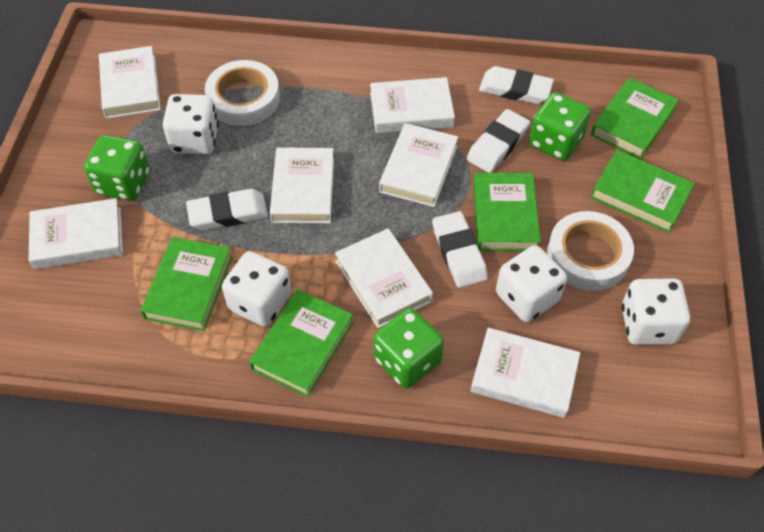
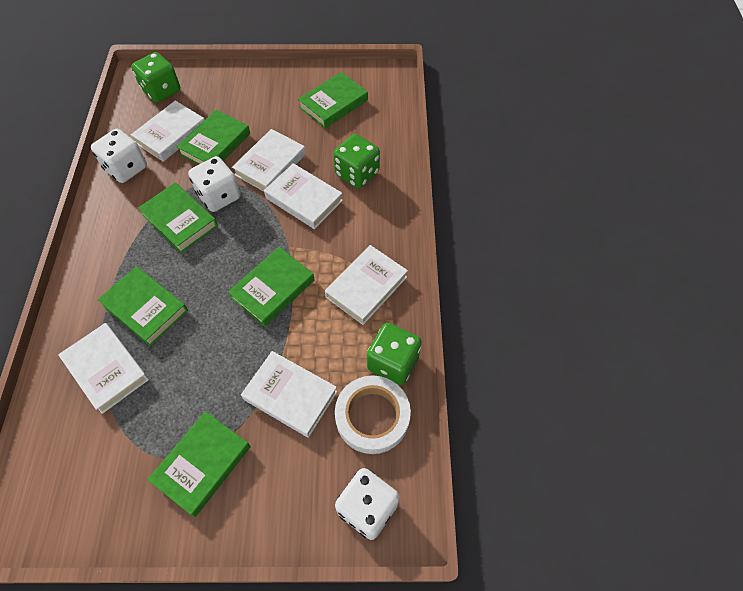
green book: 5 -> 6
white book: 7 -> 6
white dice: 4 -> 3
white eraser: 4 -> 0
white tape: 2 -> 1

